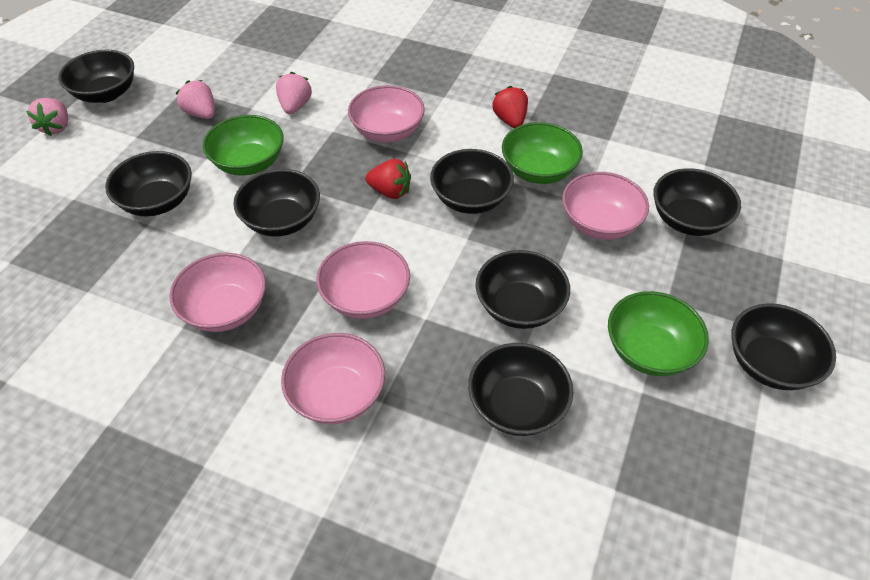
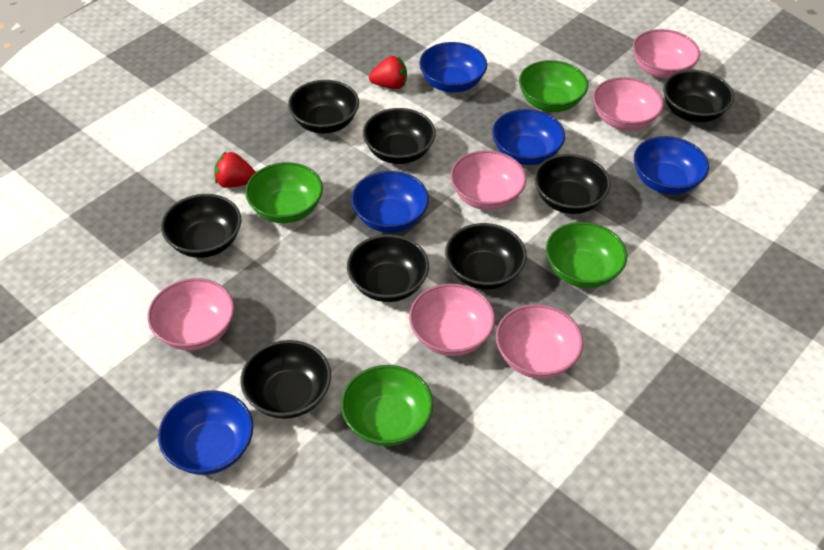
blue bowl: 0 -> 5
green bowl: 3 -> 4
pink bowl: 5 -> 6
pink strawberry: 3 -> 0

